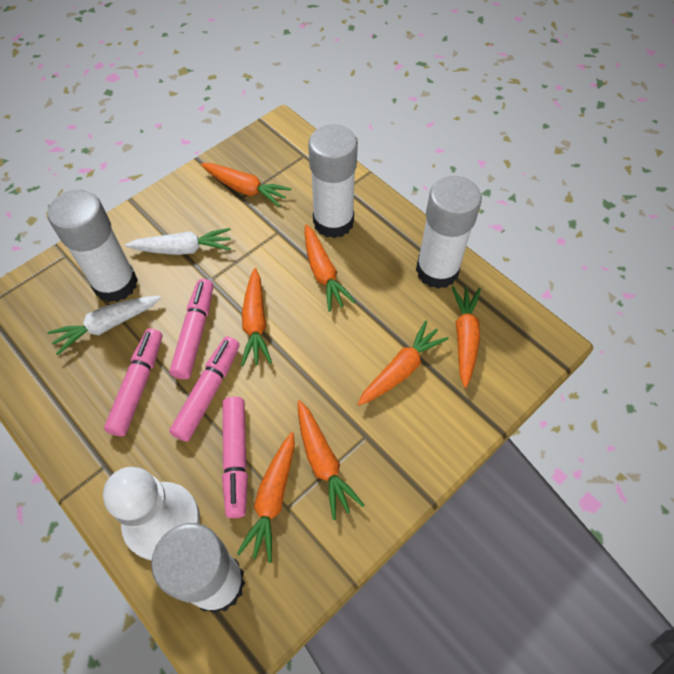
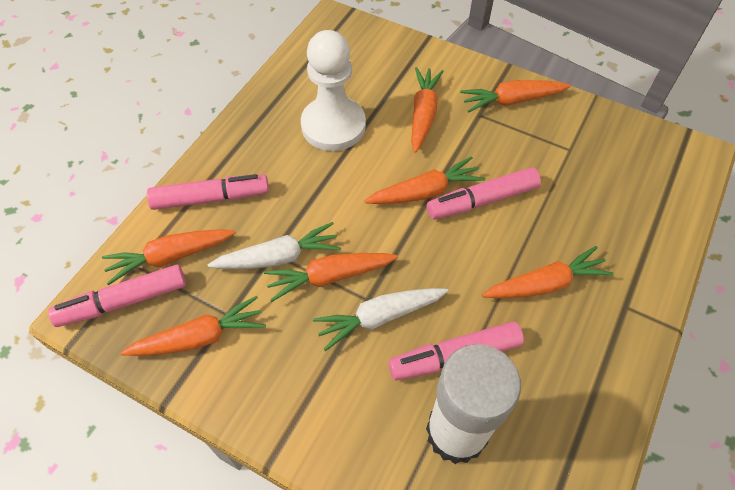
white glue stick: 4 -> 1

